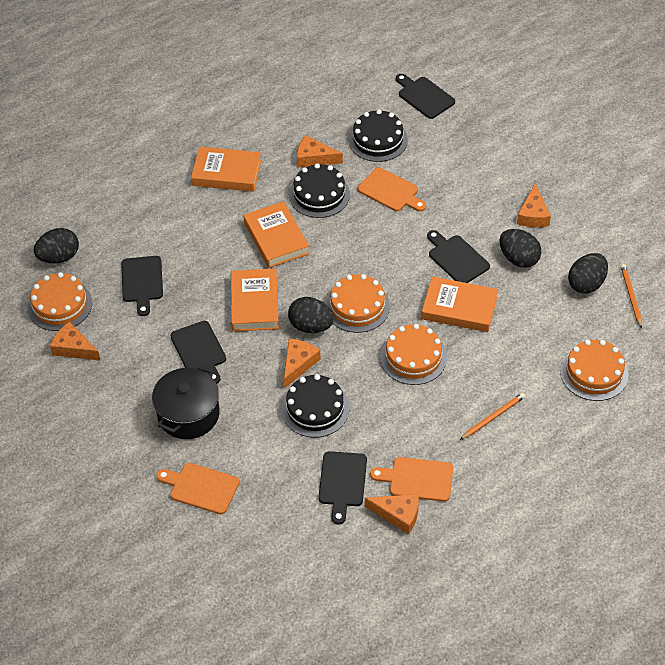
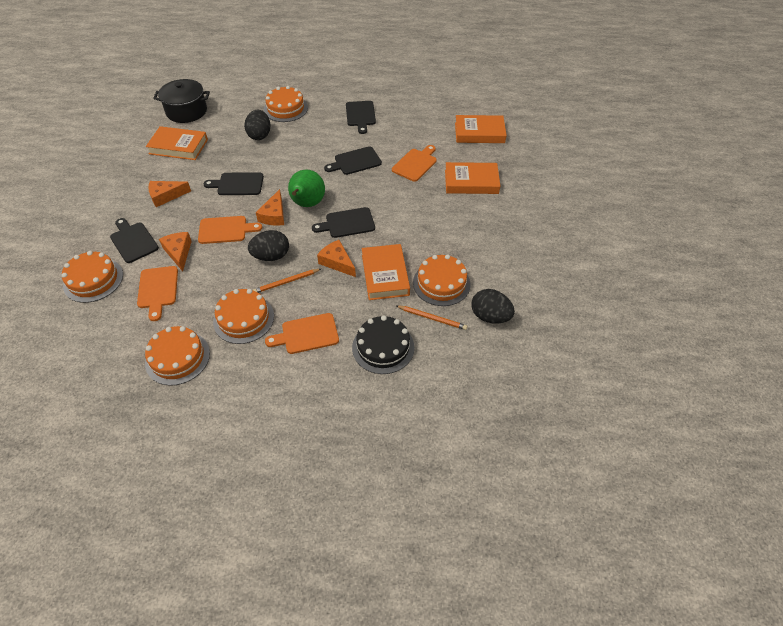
black cake: 3 -> 1
black egg: 4 -> 3
green pear: 0 -> 1
orange cake: 4 -> 5
orange cheese: 5 -> 4
orange cutting board: 3 -> 4

